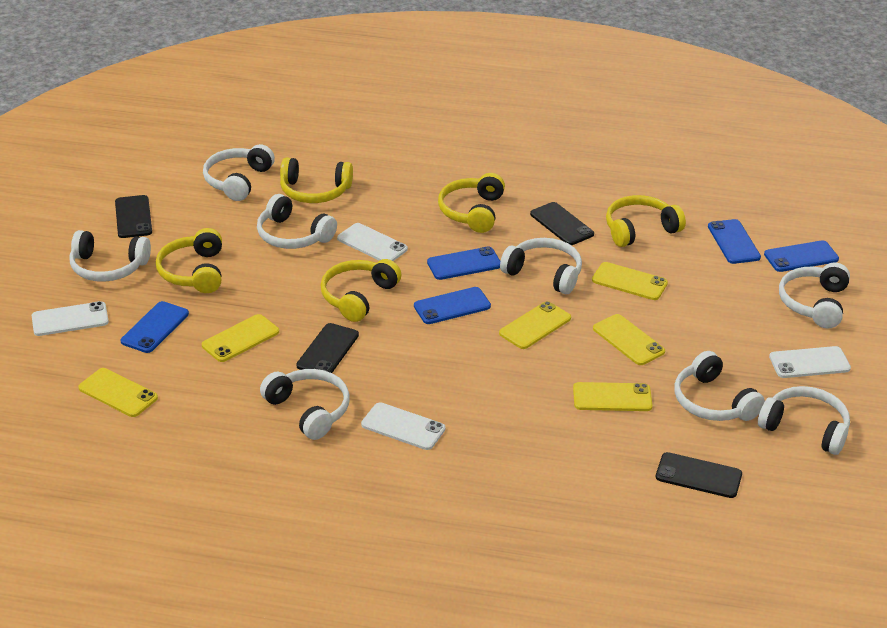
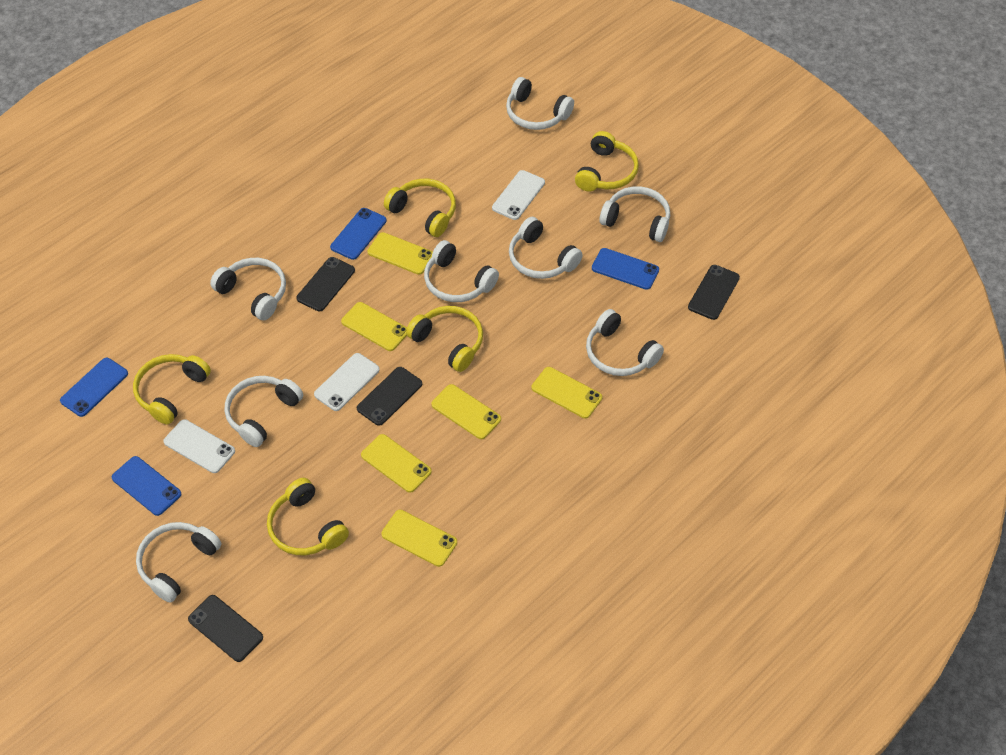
blue phone: 5 -> 4
white phone: 4 -> 3

